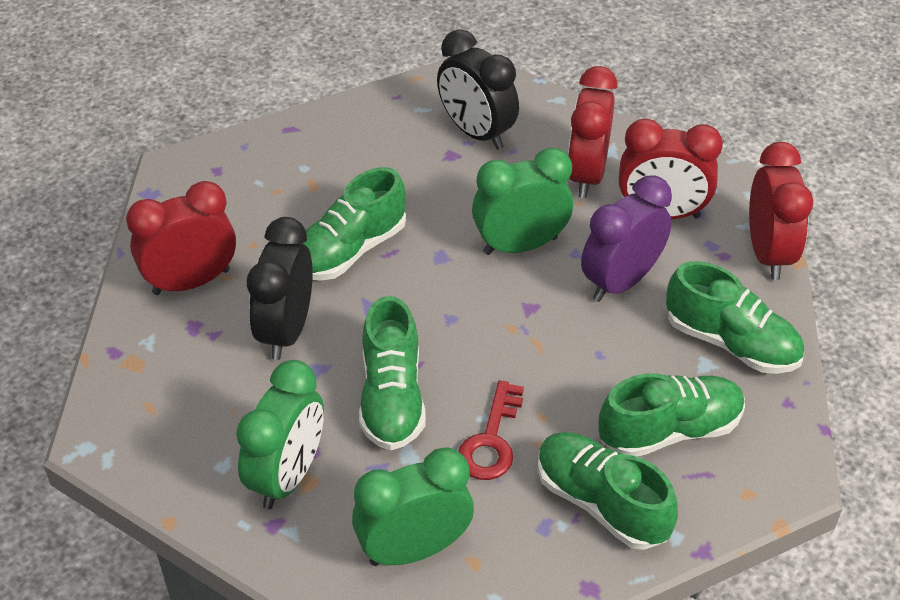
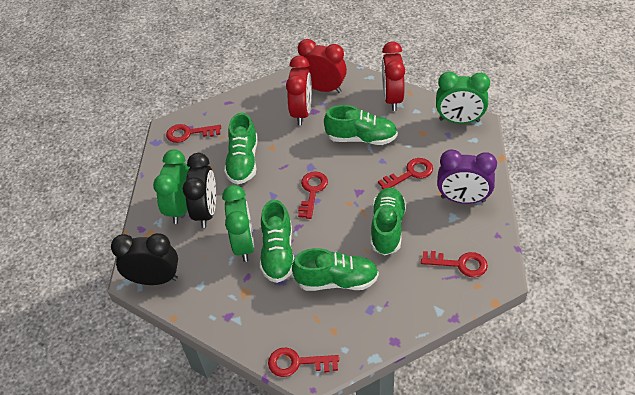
red clock: 4 -> 3
red key: 1 -> 5

